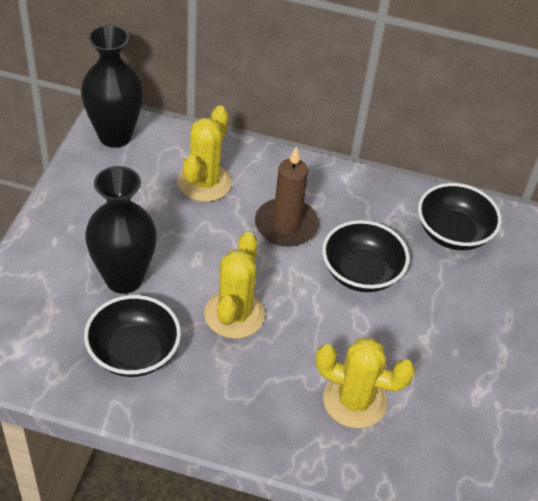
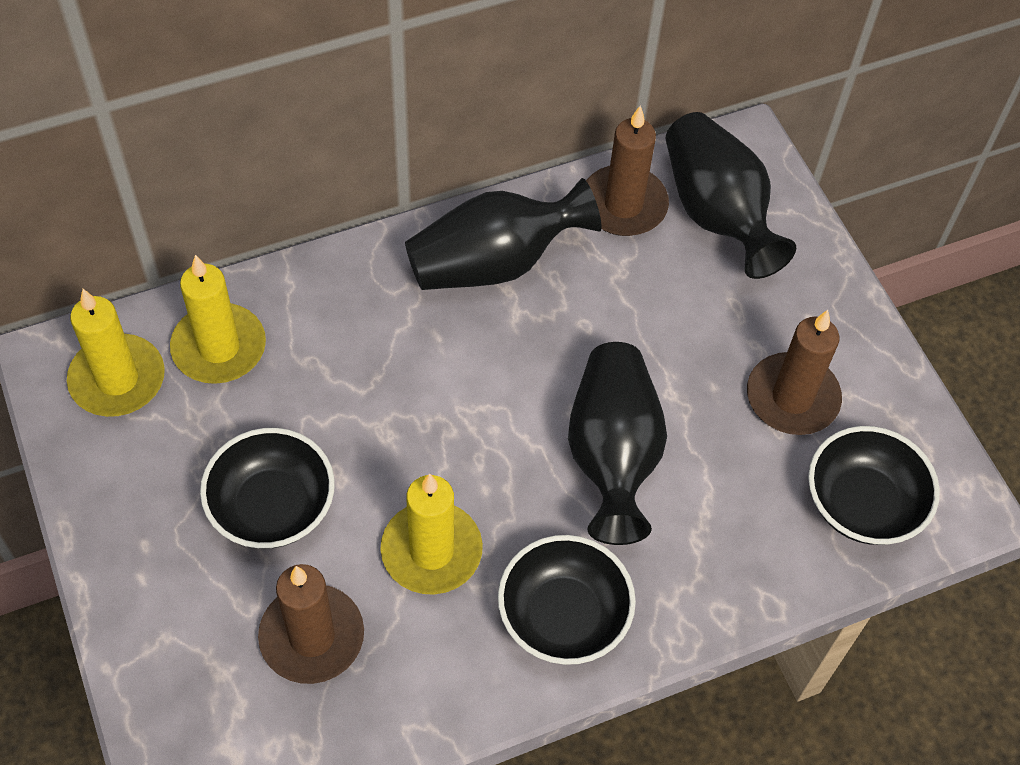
black vase: 2 -> 3
brown candle: 1 -> 3
yellow cactus: 3 -> 0
yellow candle: 0 -> 3

